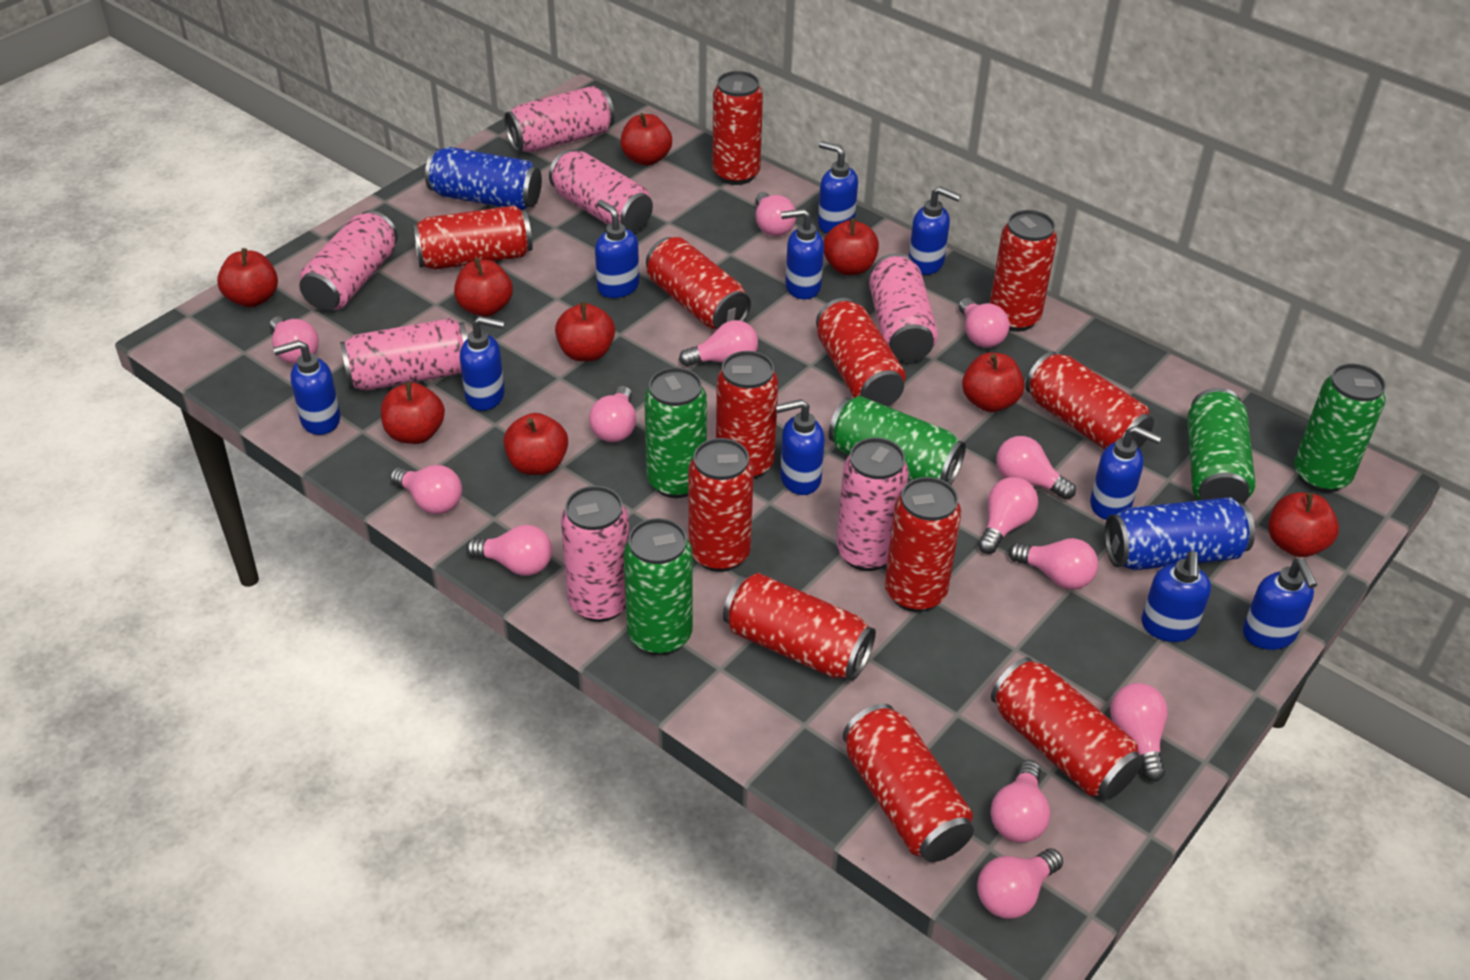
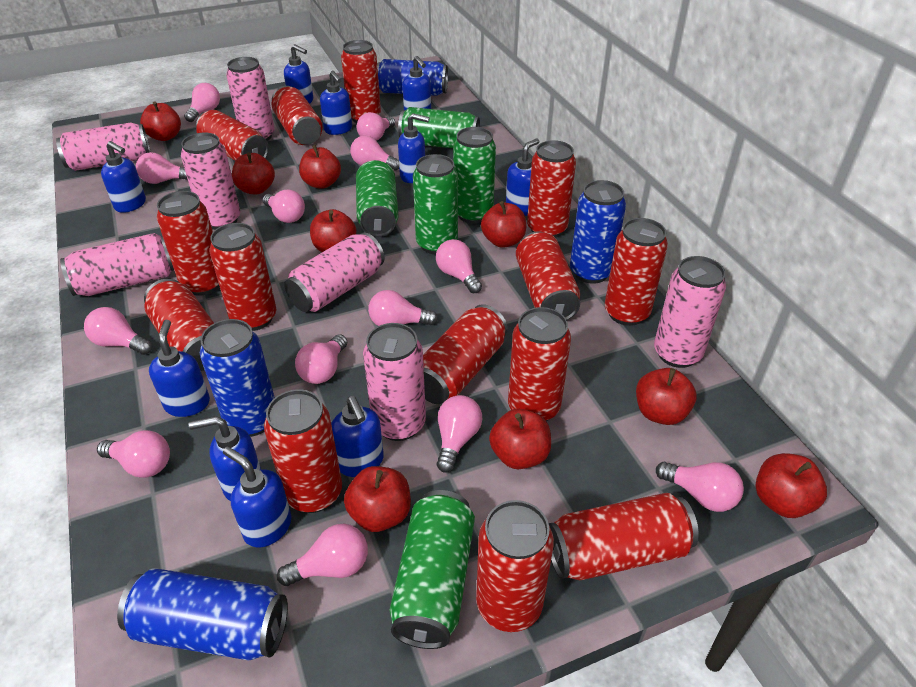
blue can: 2 -> 4
red can: 12 -> 14

